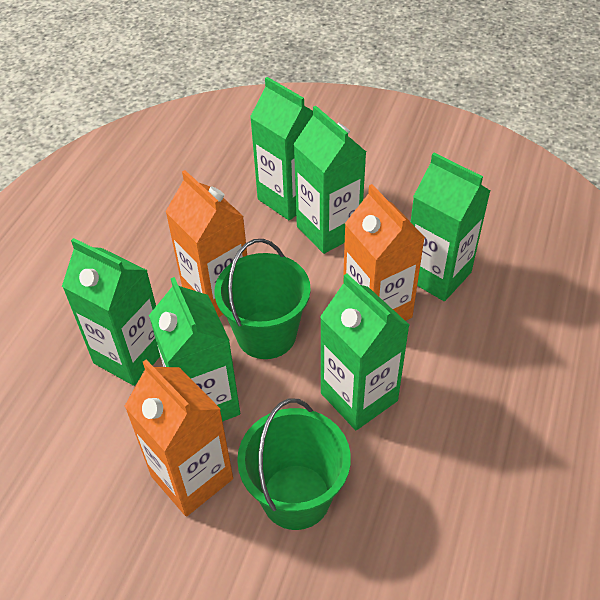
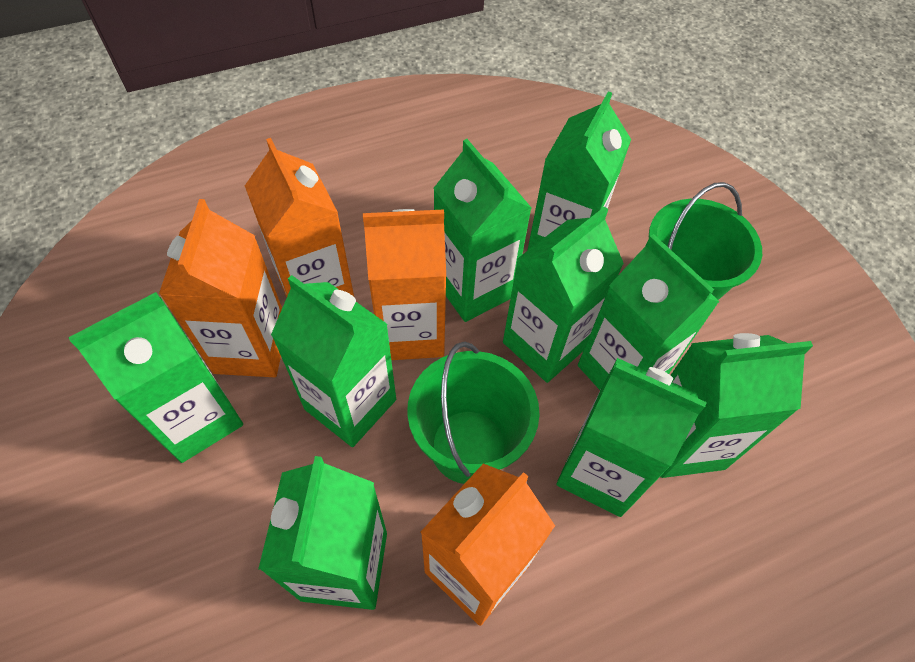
green carton: 6 -> 9
orange carton: 3 -> 4

